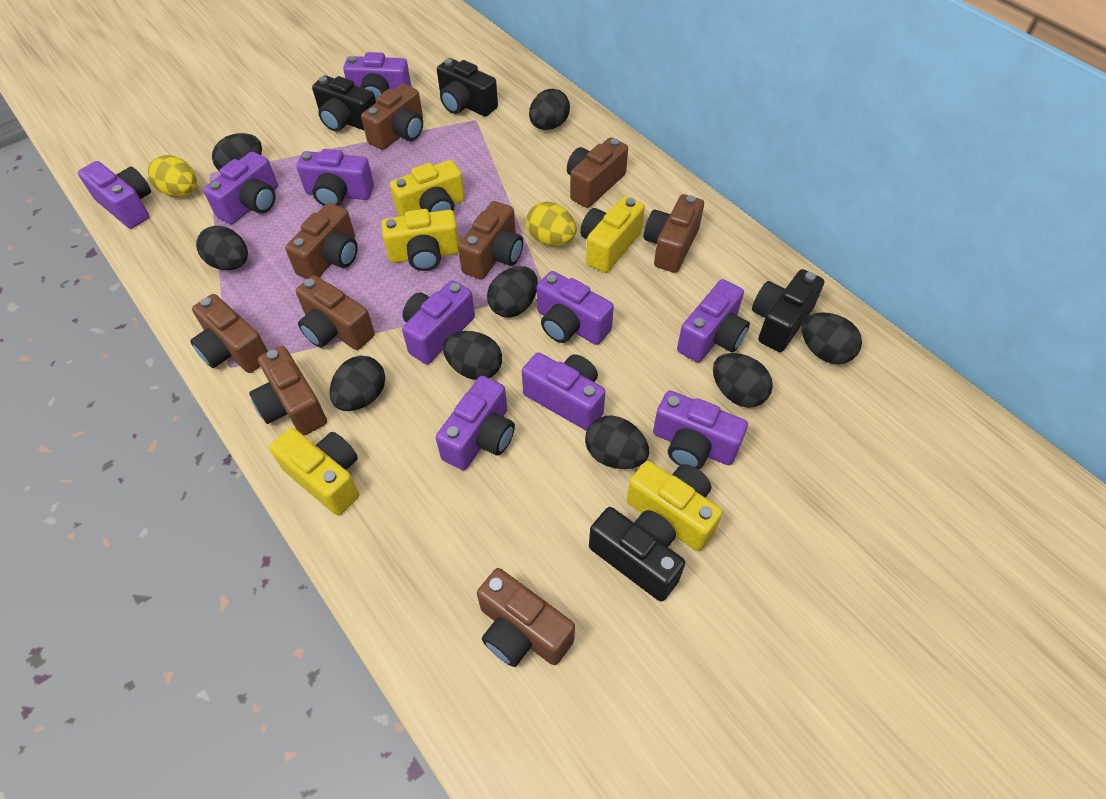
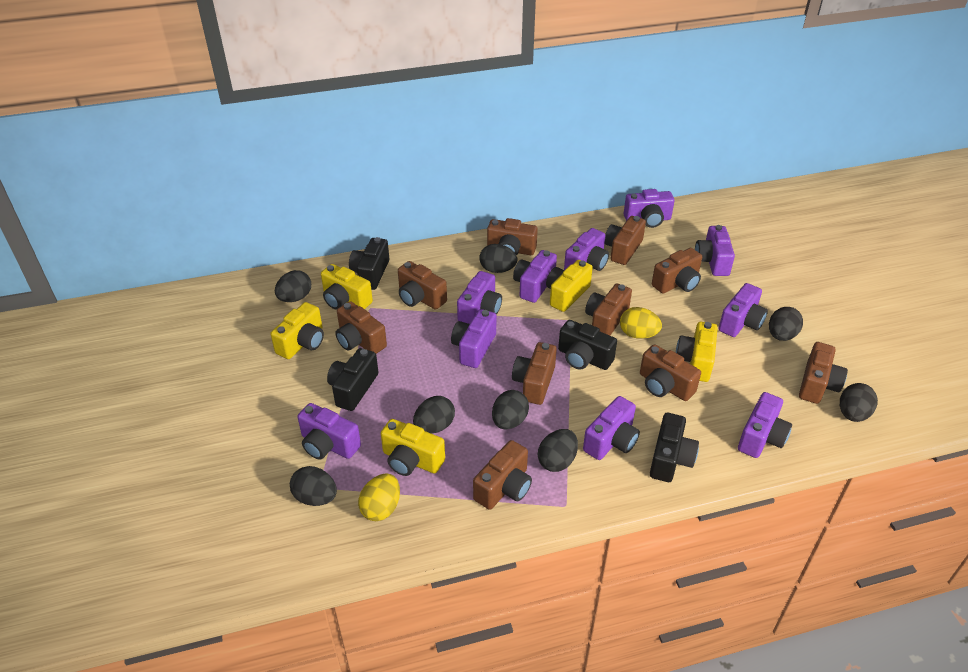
black egg: 9 -> 8
brown camera: 9 -> 10

